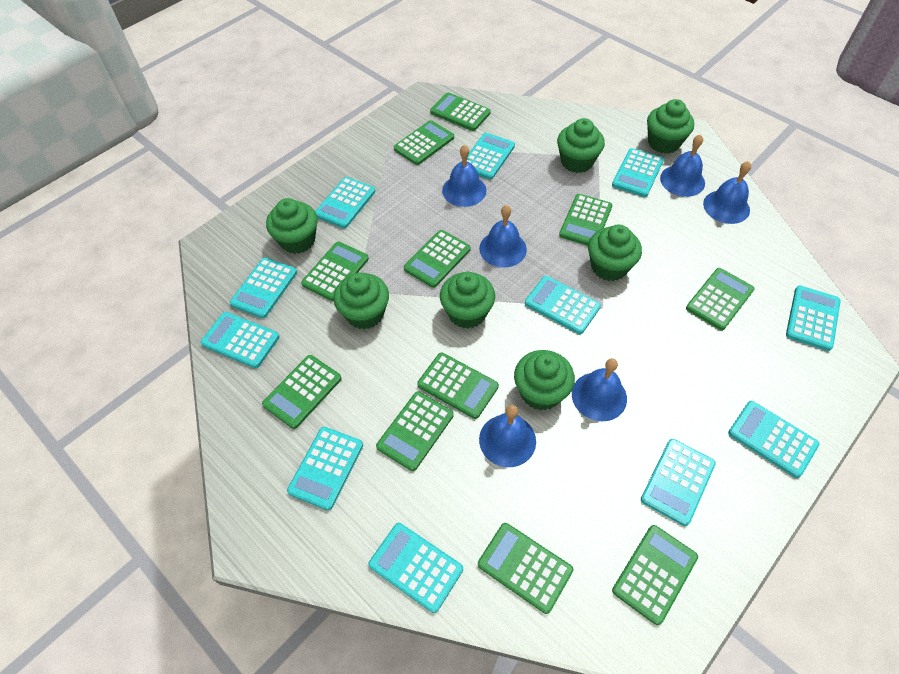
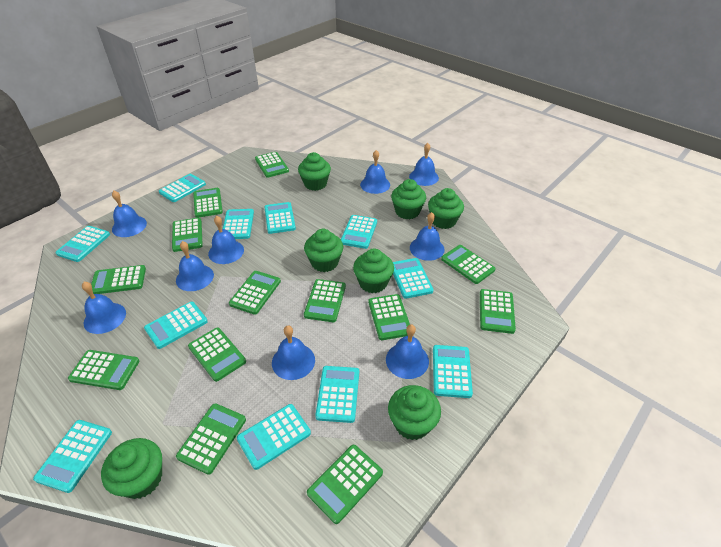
blue bell: 6 -> 9
green calculator: 11 -> 13

